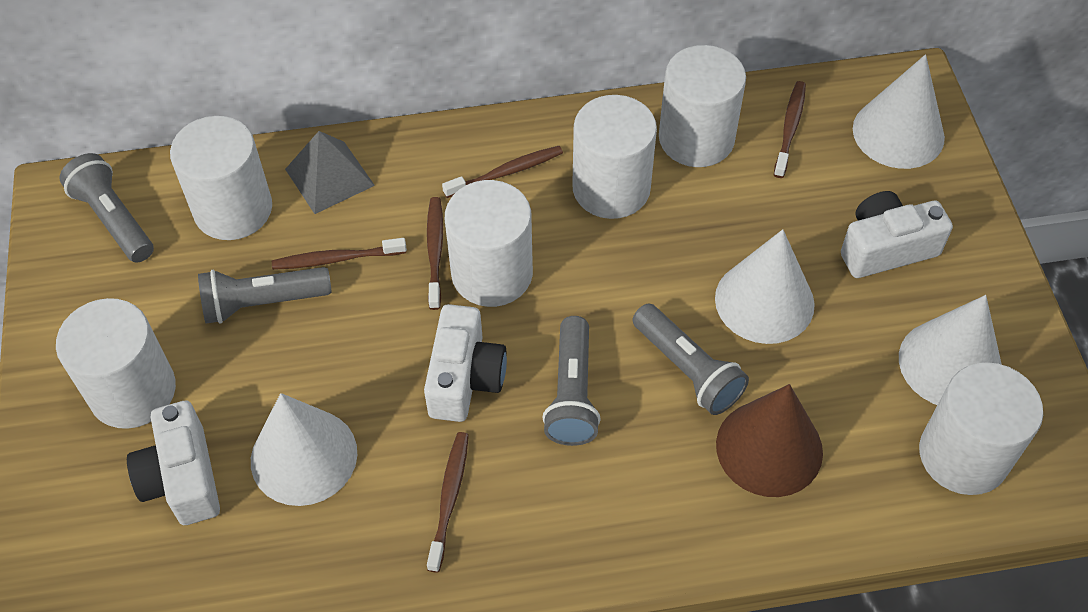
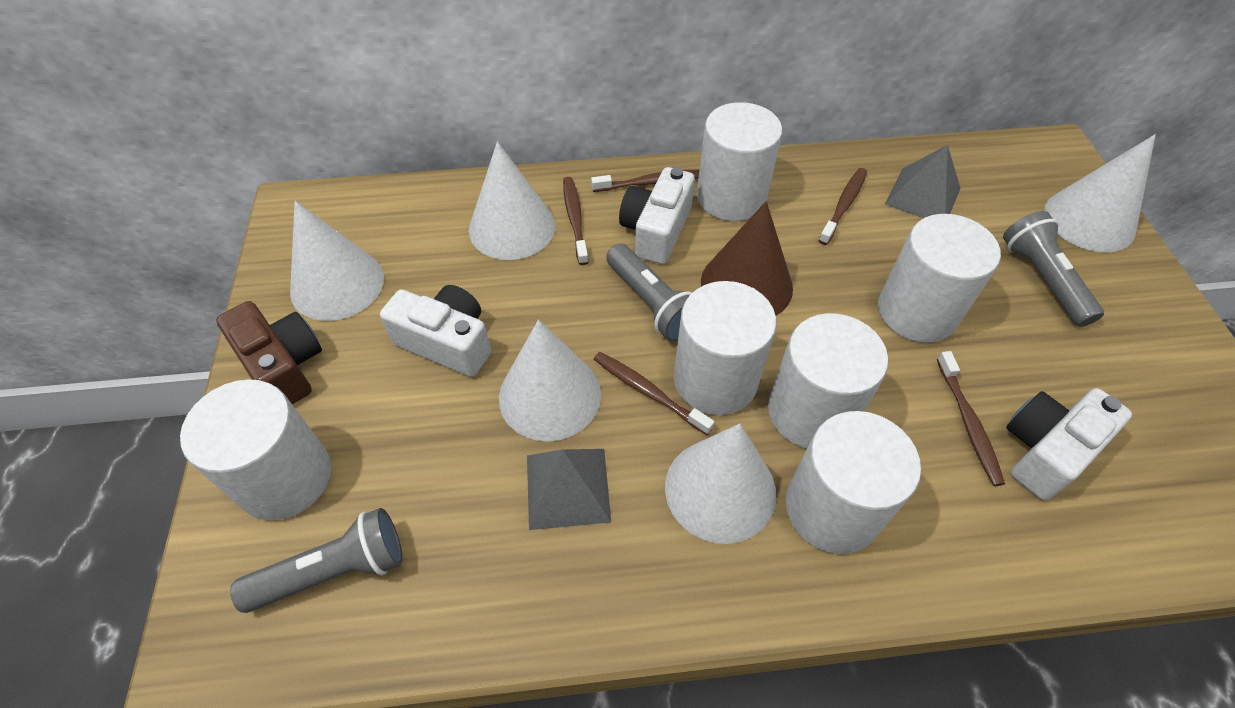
brown camera: 0 -> 1
grey flashlight: 4 -> 3
grey pyramid: 1 -> 2
white cone: 4 -> 5

